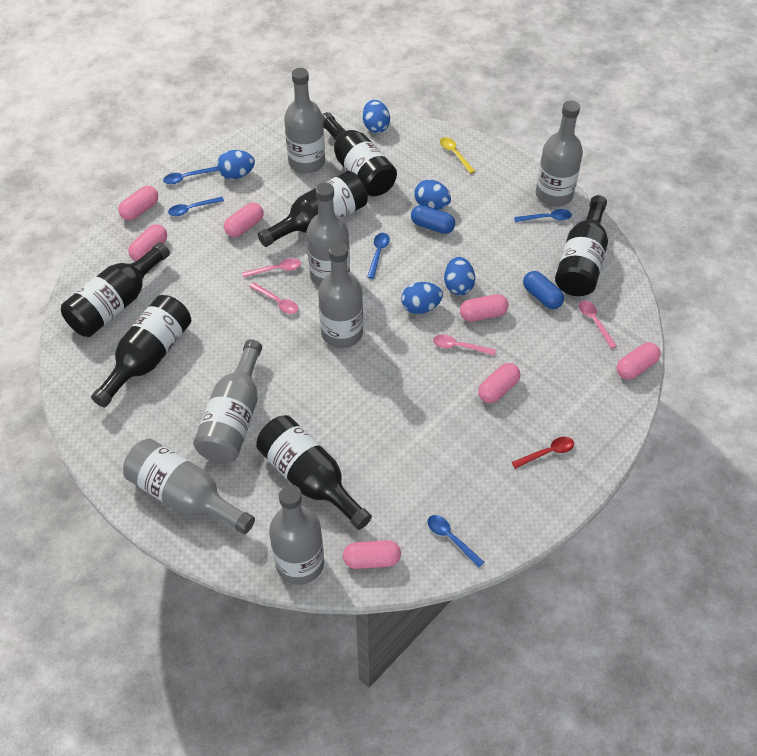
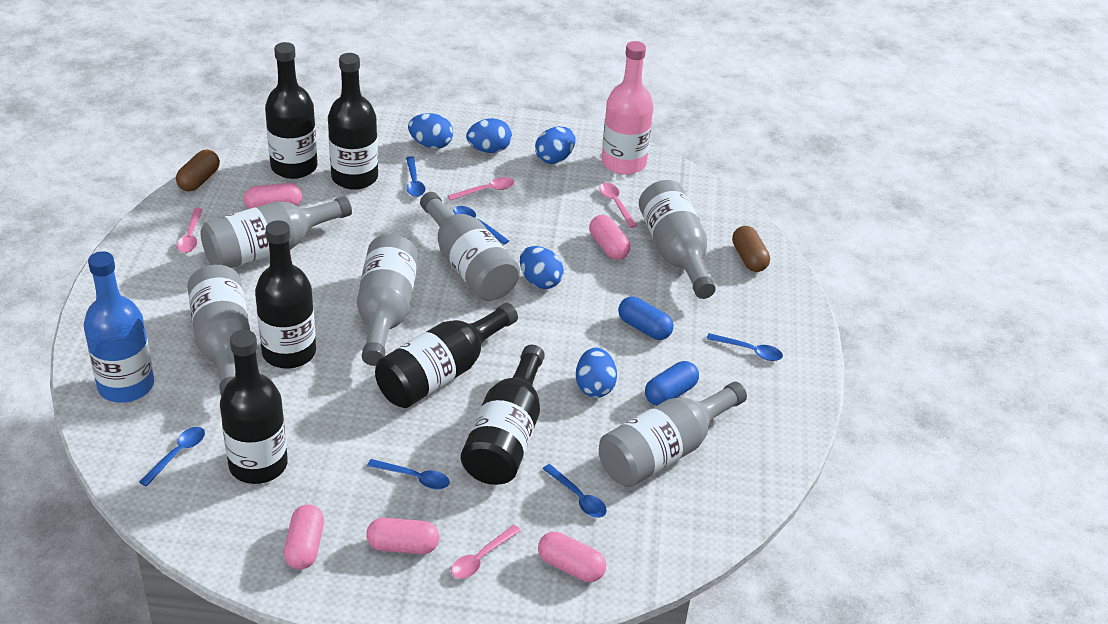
blue bottle: 0 -> 1
blue spoon: 5 -> 6
brown capsule: 0 -> 2
grey bottle: 7 -> 6
pink bottle: 0 -> 1
pink capsule: 7 -> 5
red spoon: 1 -> 0
yellow spoon: 1 -> 0

